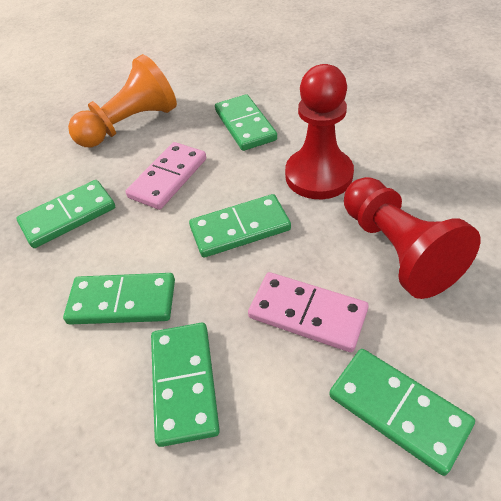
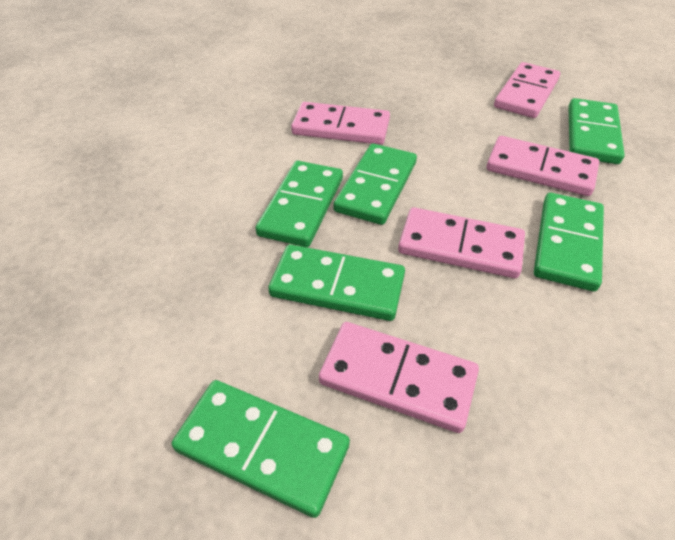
orange pawn: 1 -> 0
pink domino: 2 -> 5
red pawn: 2 -> 0

